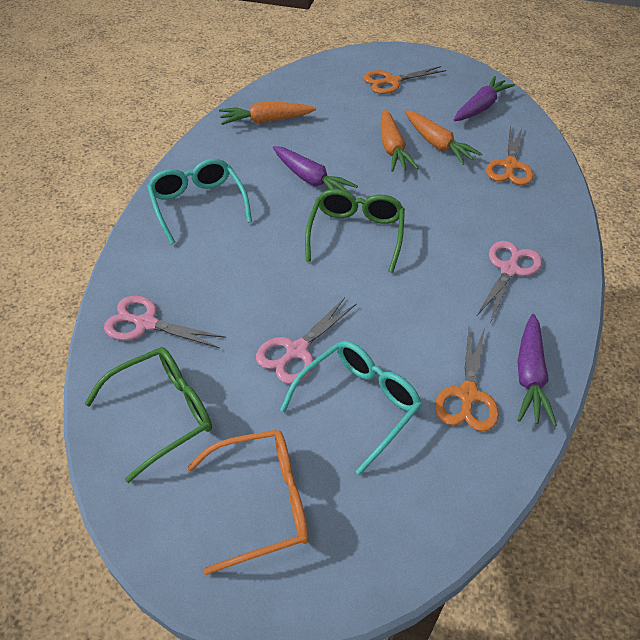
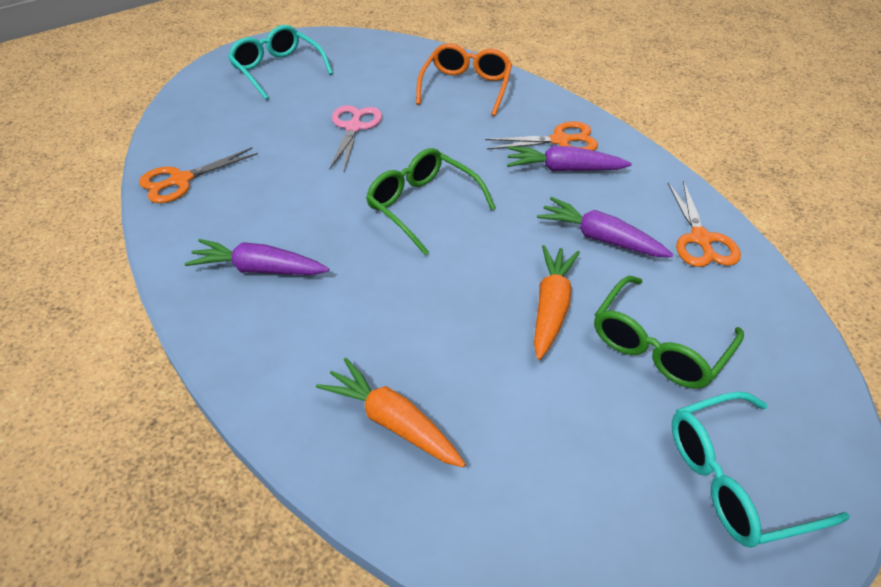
orange carrot: 3 -> 2
pink scissors: 3 -> 1

